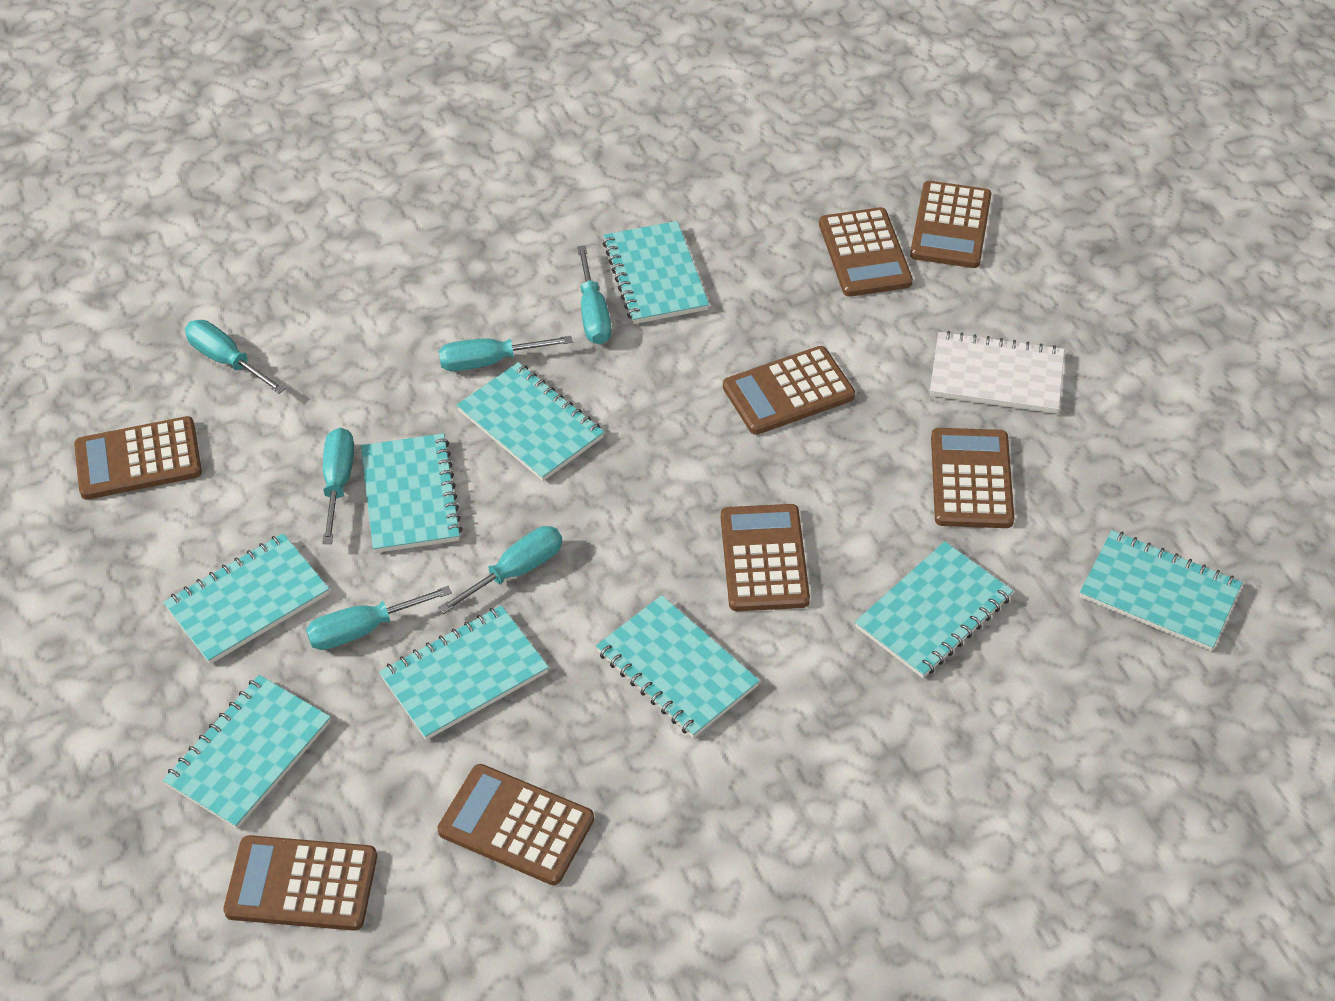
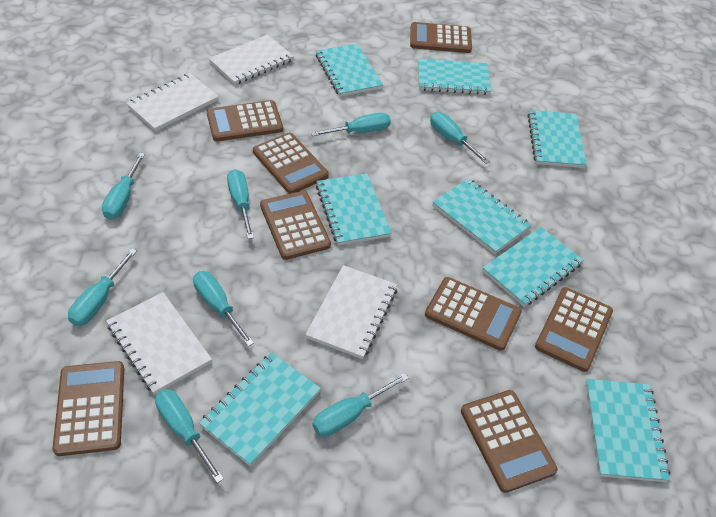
turquoise notebook: 9 -> 8
turquoise screwdriver: 6 -> 8
white notebook: 1 -> 4

